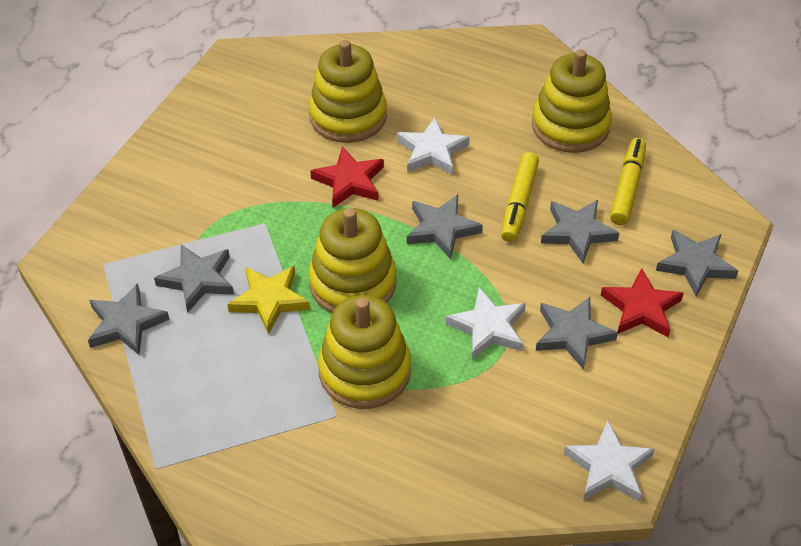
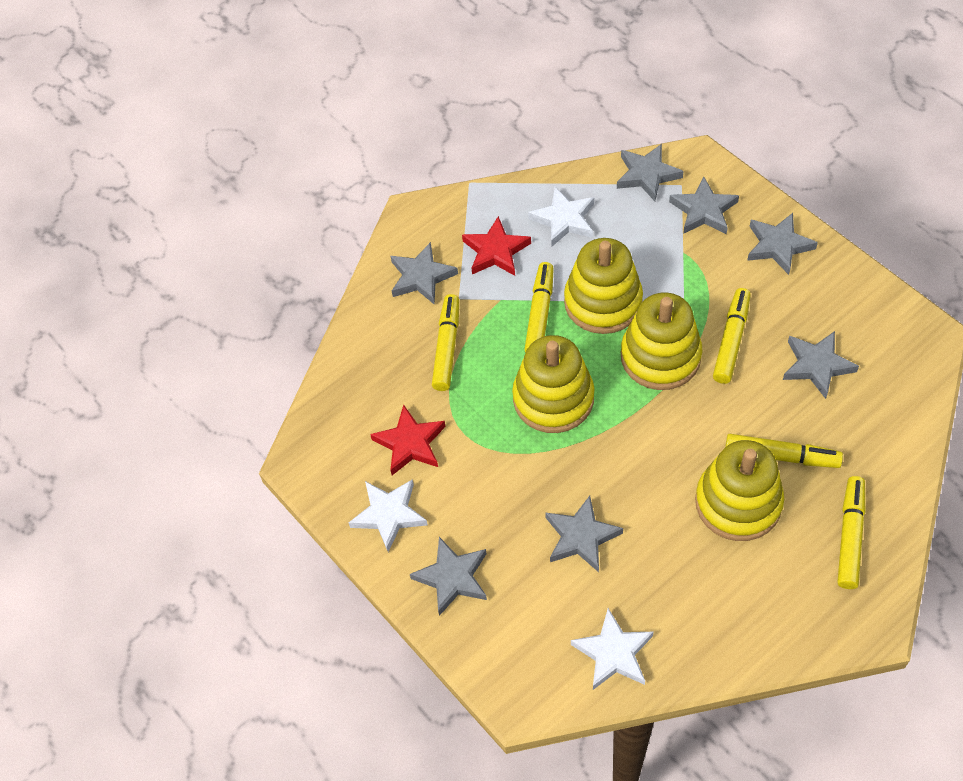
grey star: 6 -> 7
yellow marker: 2 -> 5
yellow star: 1 -> 0

